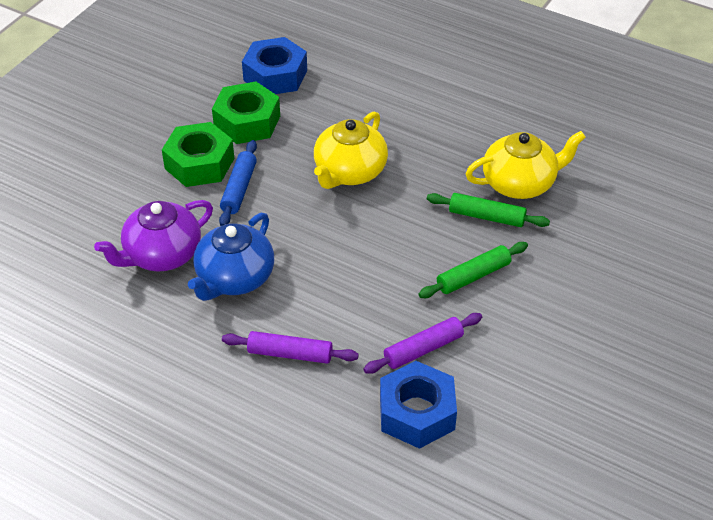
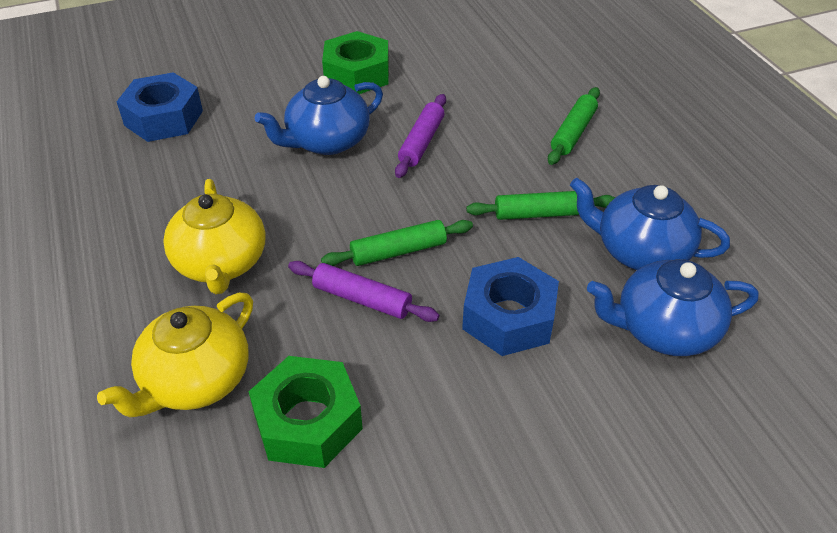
blue rolling pin: 1 -> 0
blue teapot: 1 -> 3
green rolling pin: 2 -> 3
purple teapot: 1 -> 0

